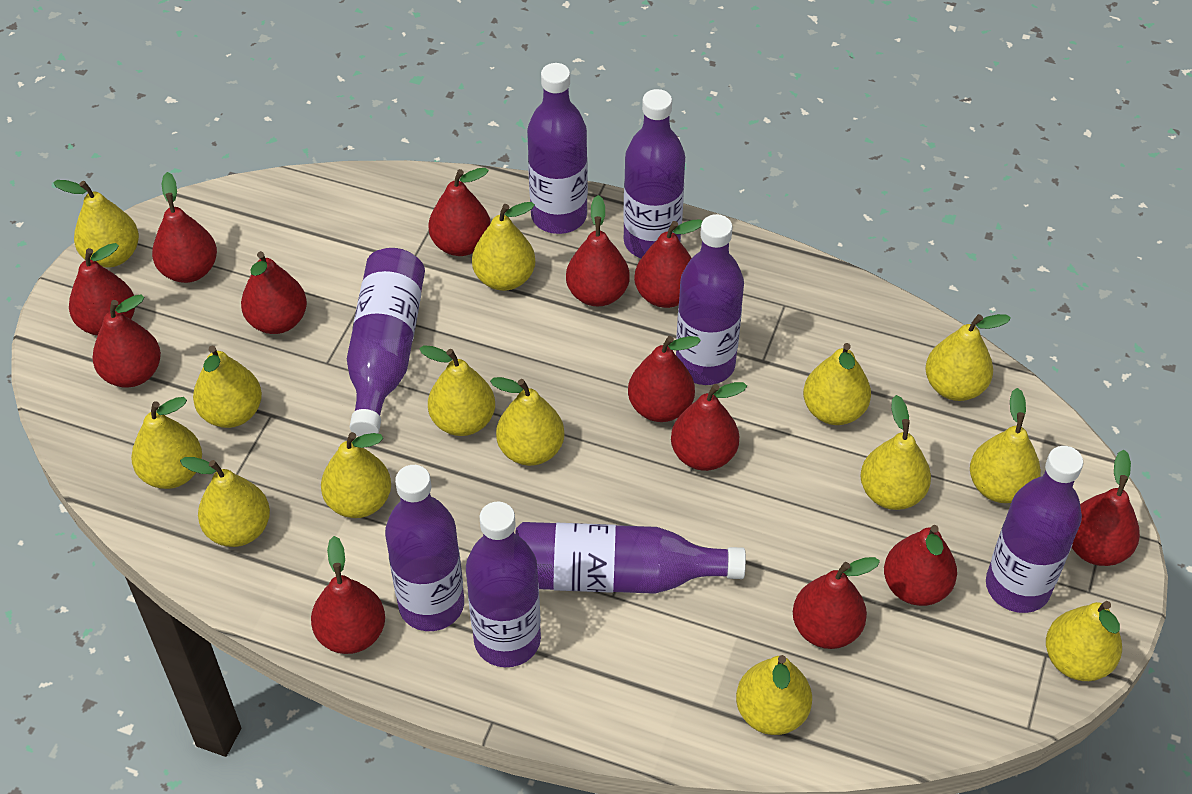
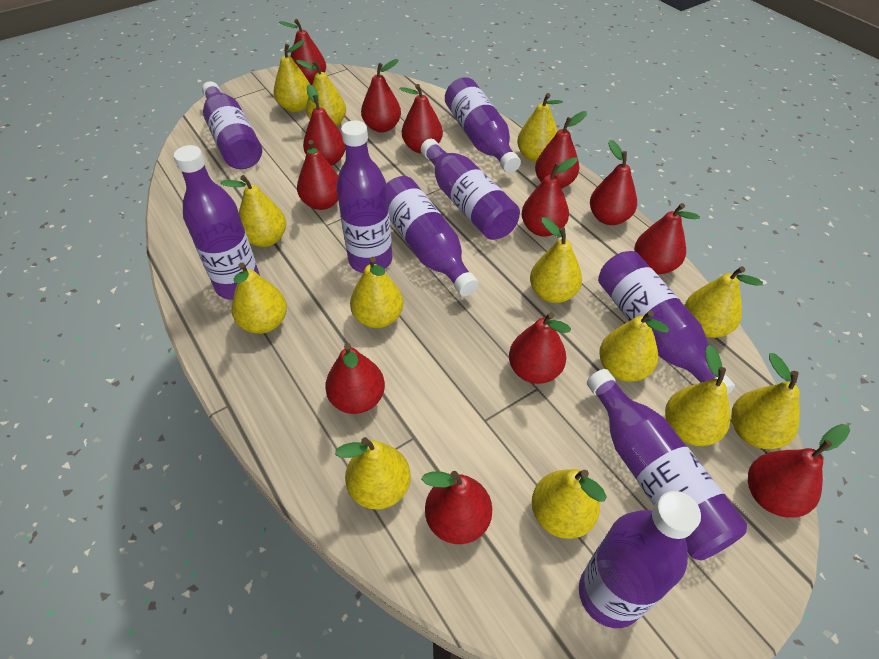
purple bottle: 8 -> 9
yellow pear: 14 -> 13

